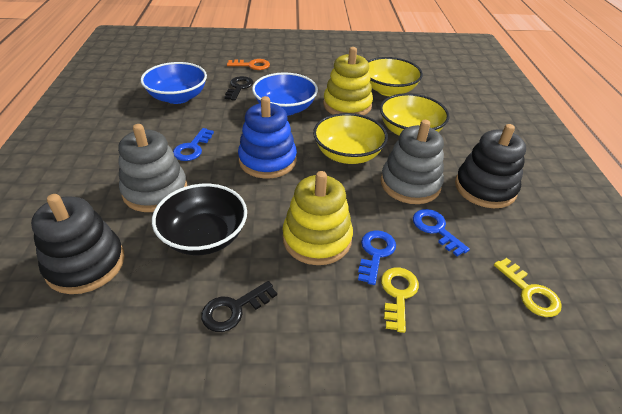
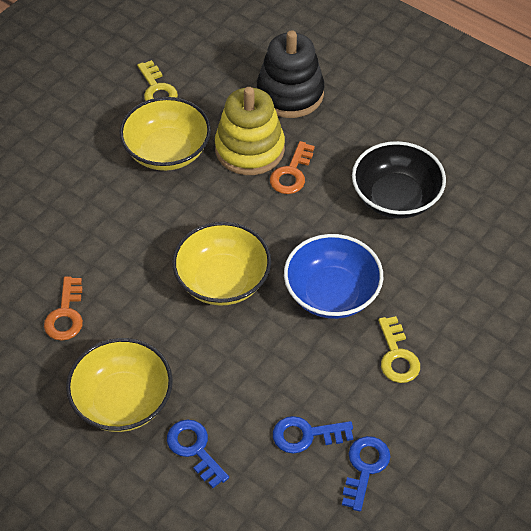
black key: 2 -> 0
black stacking toy: 2 -> 1
blue bowl: 2 -> 1
blue stacking toy: 1 -> 0
grey stacking toy: 2 -> 0
orange key: 1 -> 2
yellow stacking toy: 2 -> 1

